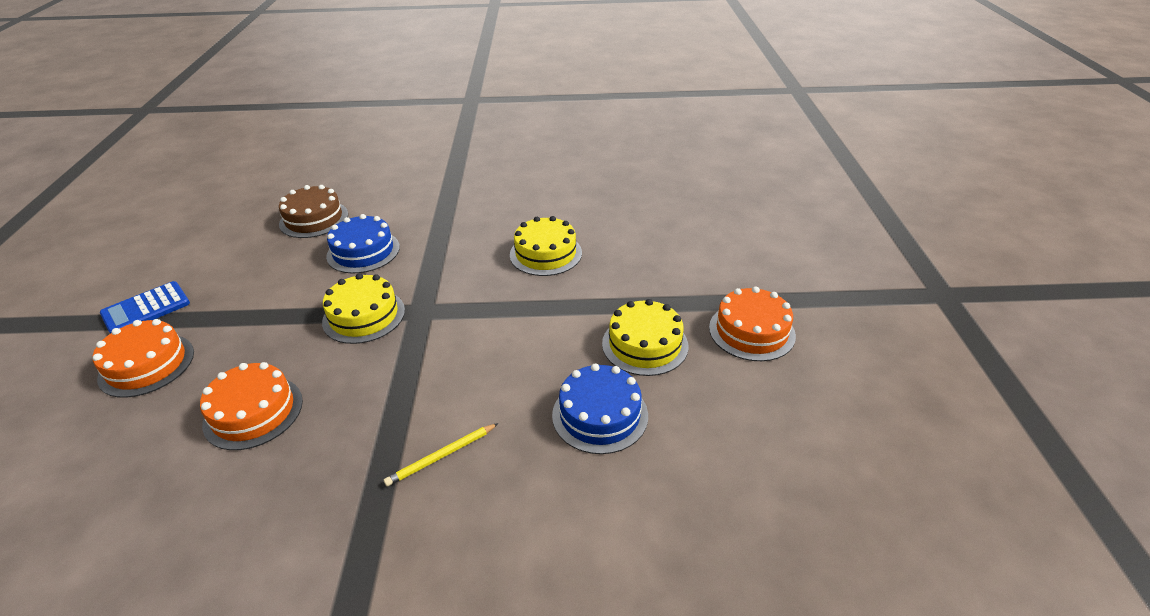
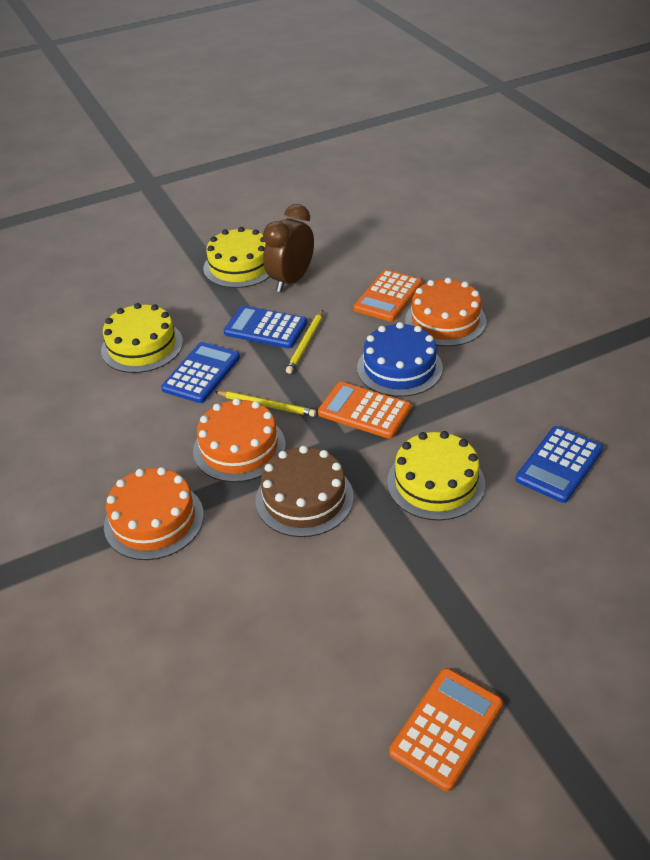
blue cake: 2 -> 1
blue calculator: 1 -> 3
brown clock: 0 -> 1
orange calculator: 0 -> 3
yellow pencil: 1 -> 2

